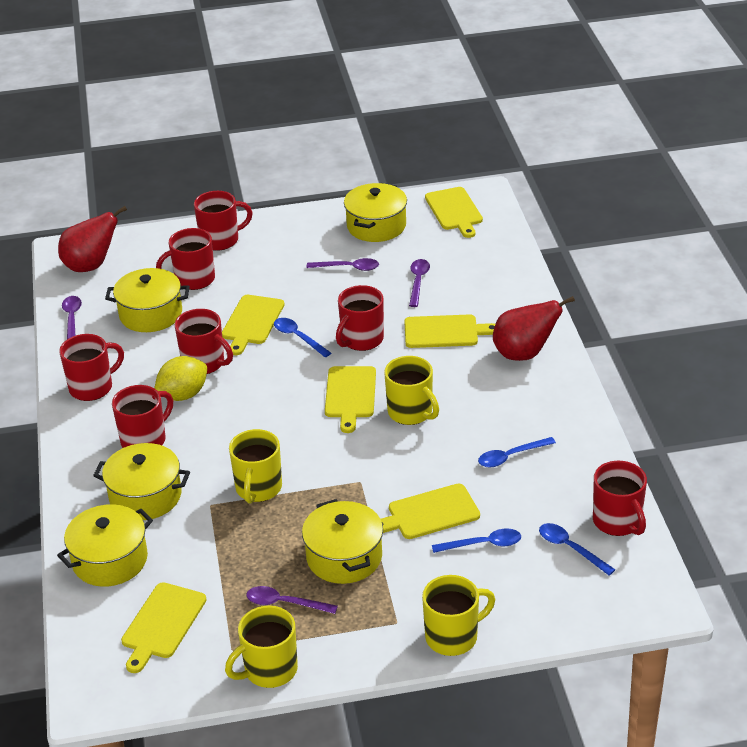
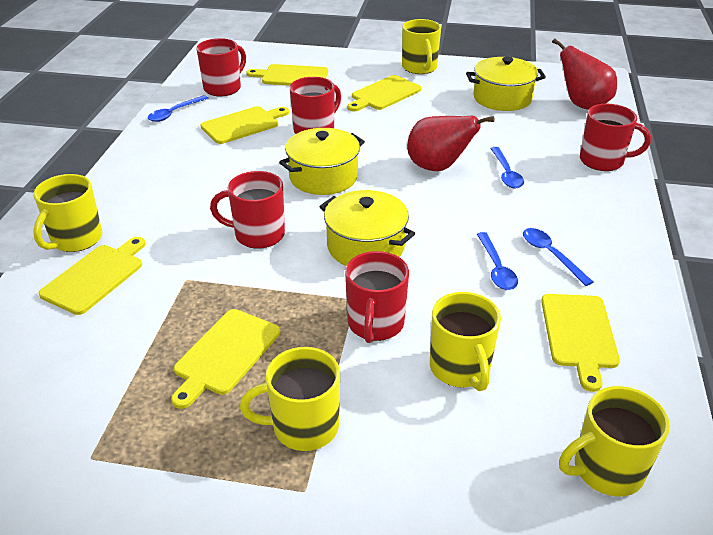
purple spoon: 4 -> 0
red mug: 7 -> 5
yellow lemon: 1 -> 0
yellow mug: 4 -> 5
yellow pot: 5 -> 3

